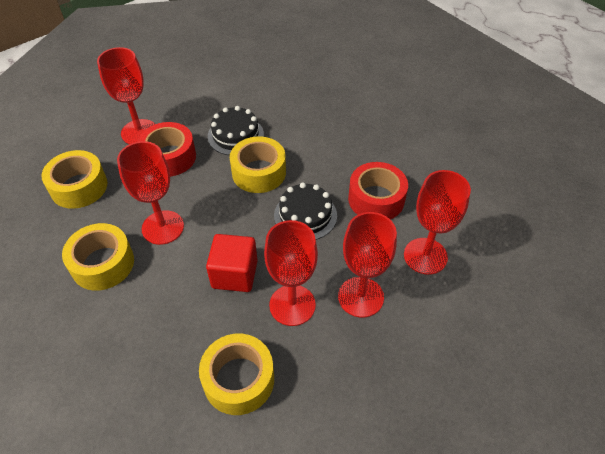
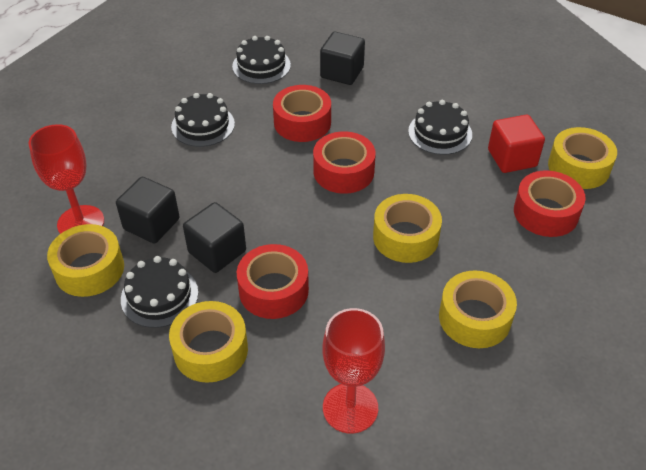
black cake: 2 -> 4
black cube: 0 -> 3
red goblet: 5 -> 2
red tape: 2 -> 4
yellow tape: 4 -> 5

